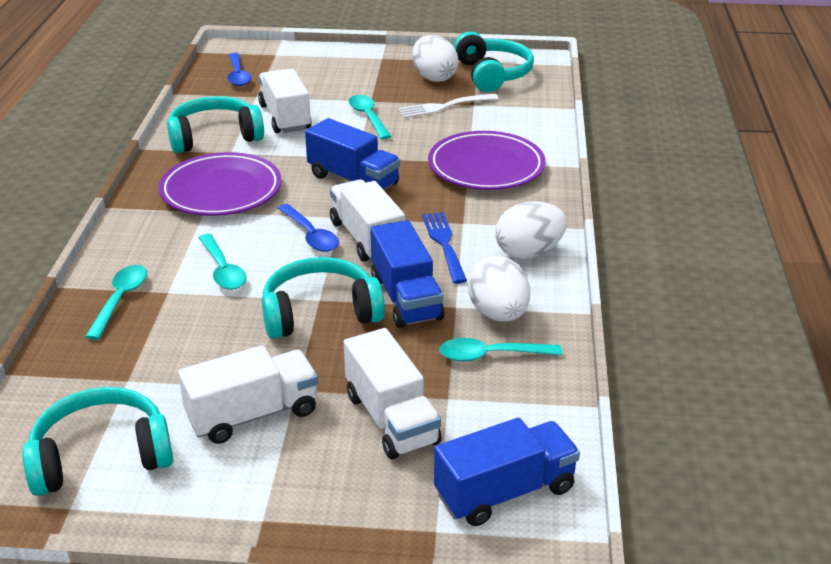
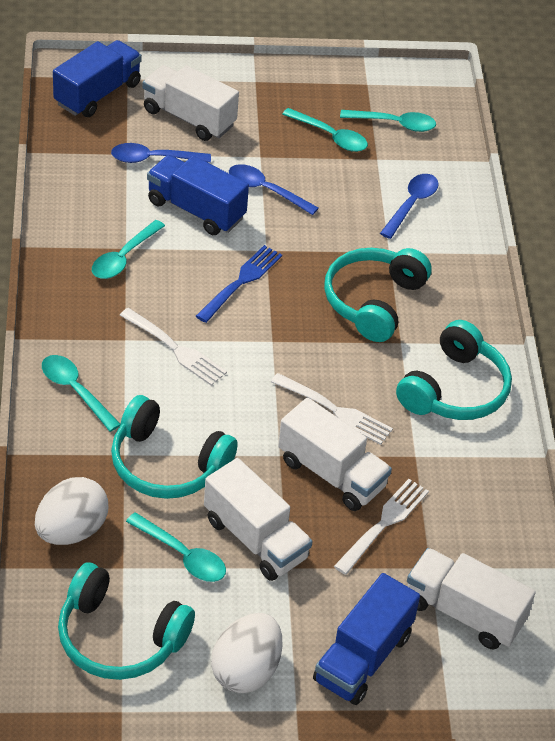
blue spoon: 2 -> 3
purple plate: 2 -> 0
turquoise spoon: 4 -> 5
white egg: 3 -> 2
white fork: 1 -> 3

